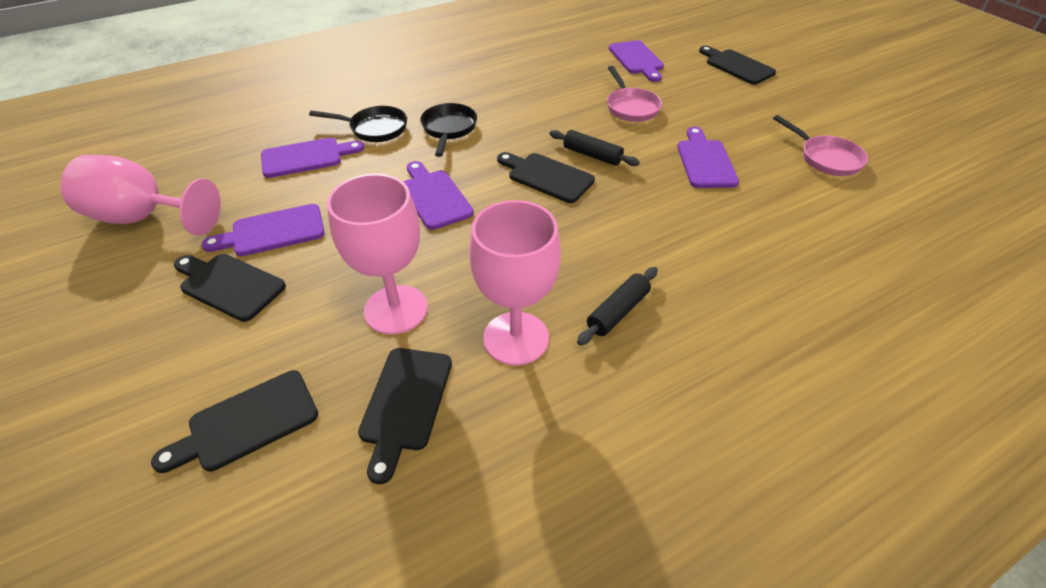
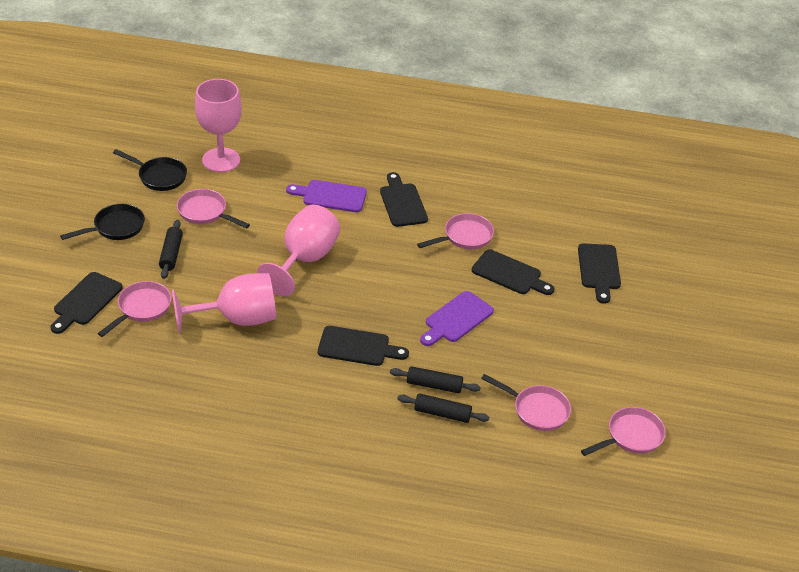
black rolling pin: 2 -> 3
pink pan: 2 -> 5
purple cutting board: 5 -> 2

